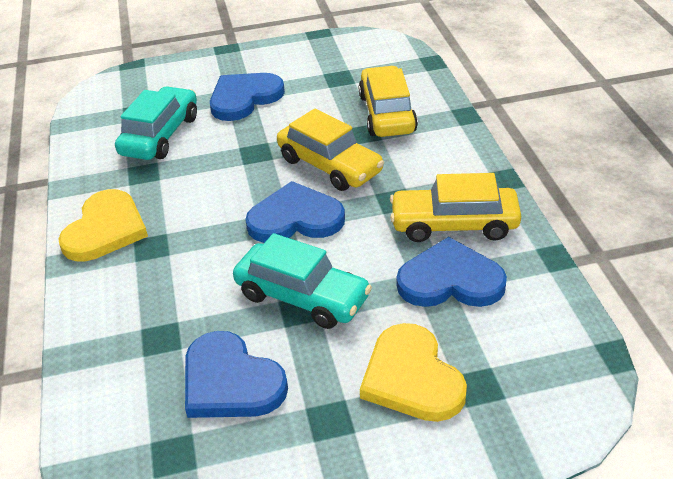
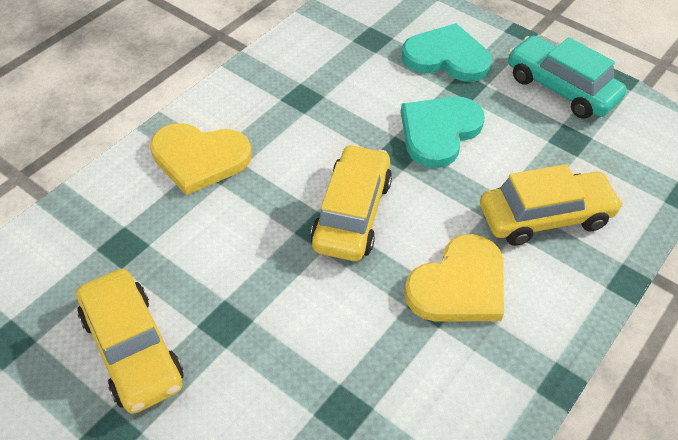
blue heart: 4 -> 0
turquoise car: 2 -> 1
turquoise heart: 0 -> 2

